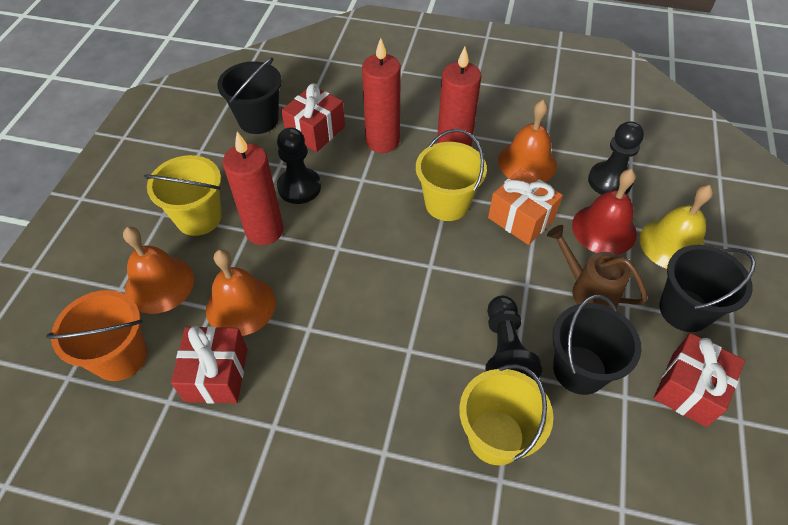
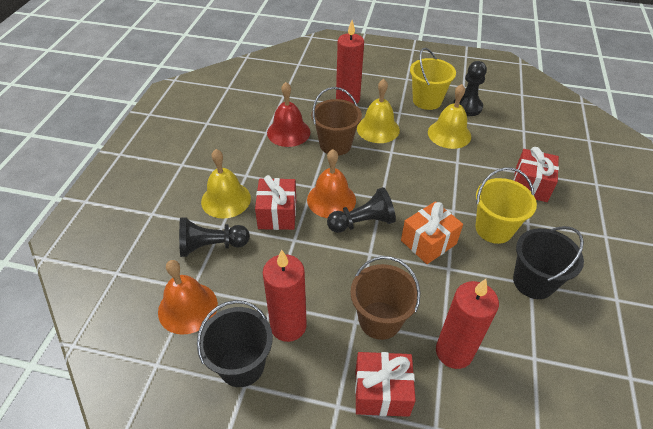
black bucket: 3 -> 2
brown bucket: 0 -> 2
brown watering can: 1 -> 0
orange bell: 3 -> 2
orange bucket: 1 -> 0
yellow bell: 1 -> 3
yellow bucket: 3 -> 2

